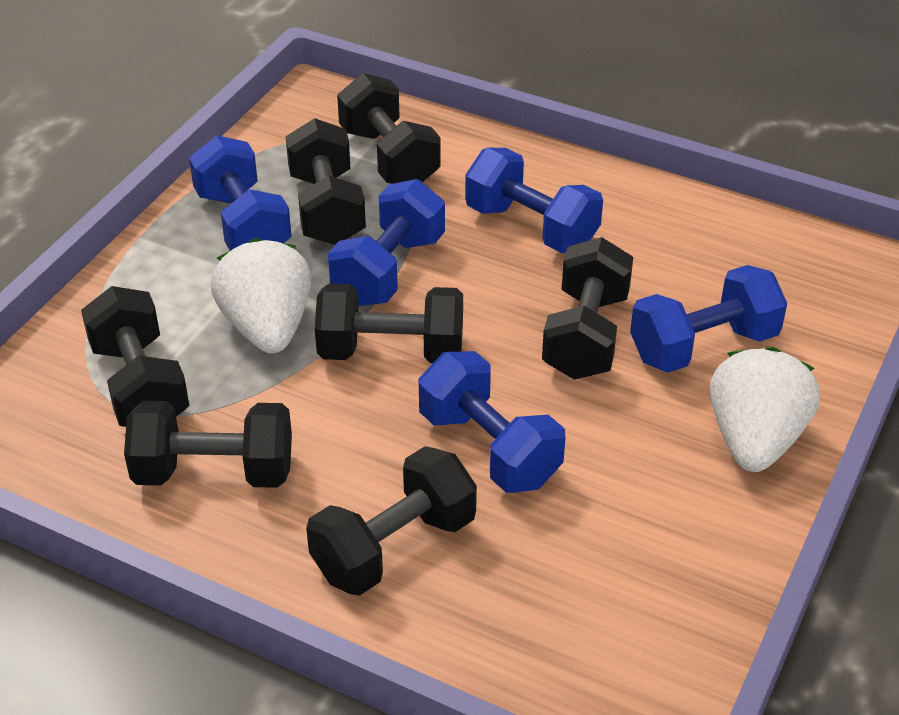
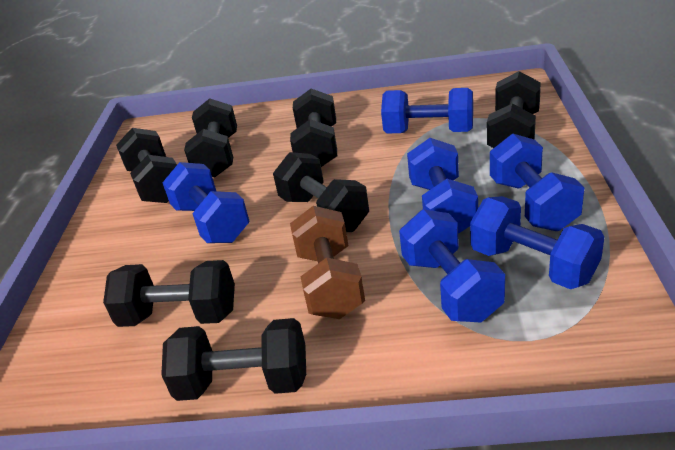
blue dumbbell: 5 -> 6
brown dumbbell: 0 -> 1
white strawberry: 2 -> 0

